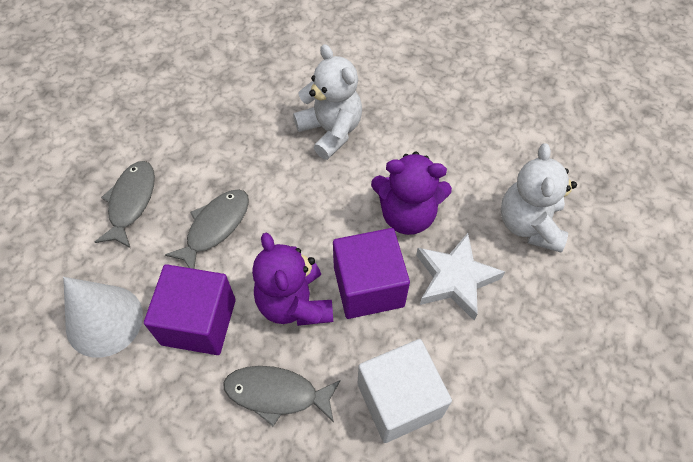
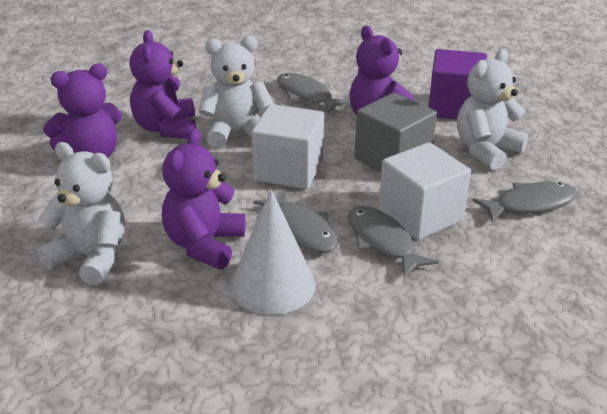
grey cube: 0 -> 1
grey fish: 3 -> 4
purple cube: 2 -> 1
purple teddy bear: 2 -> 4
white cube: 1 -> 2
white star: 1 -> 0
white teddy bear: 2 -> 3

